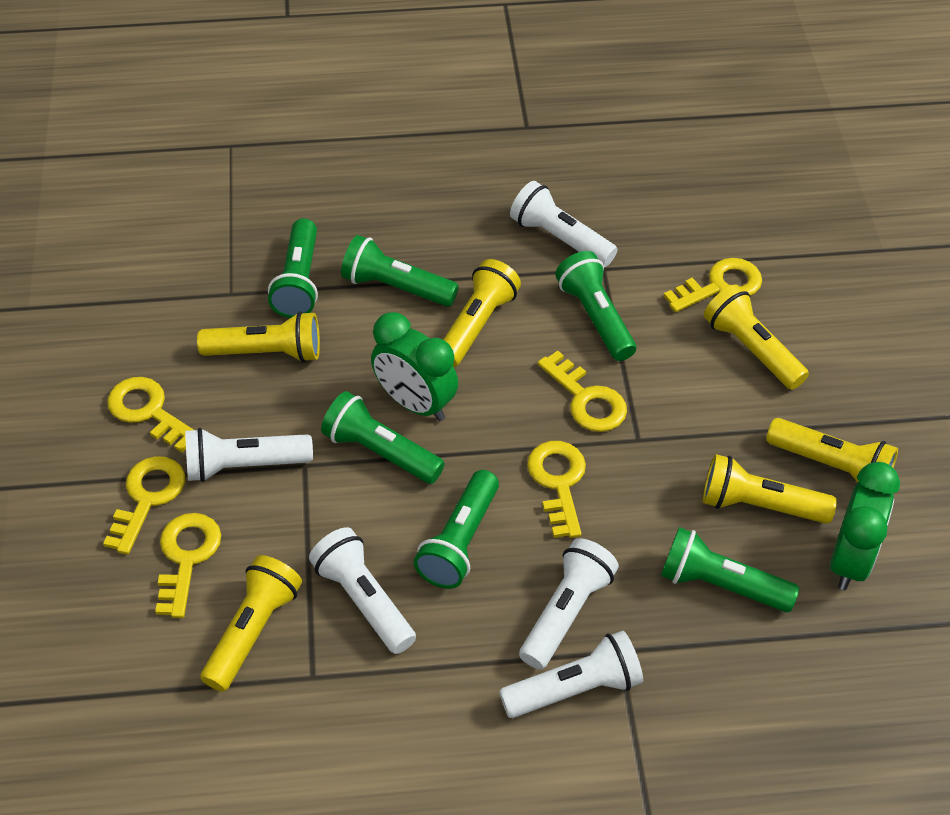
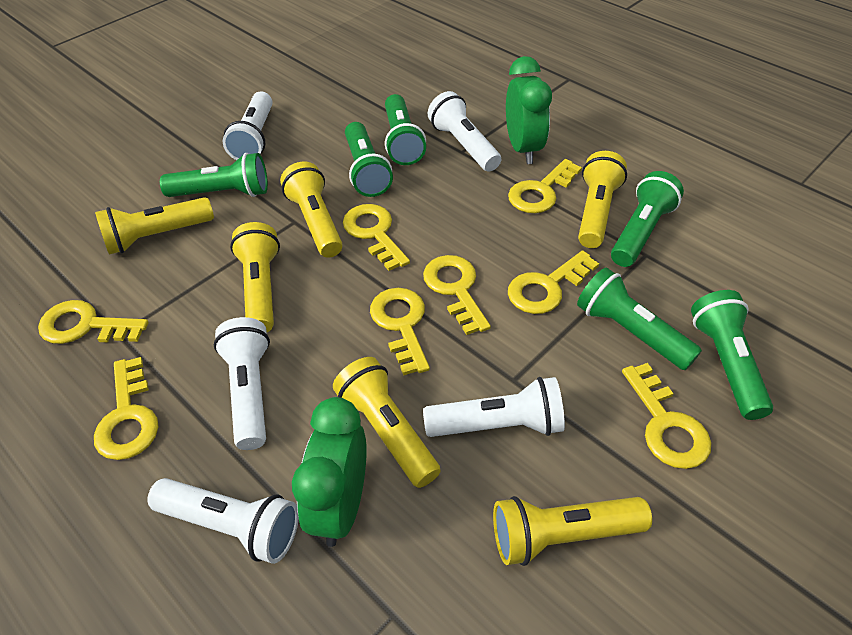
yellow key: 6 -> 8

